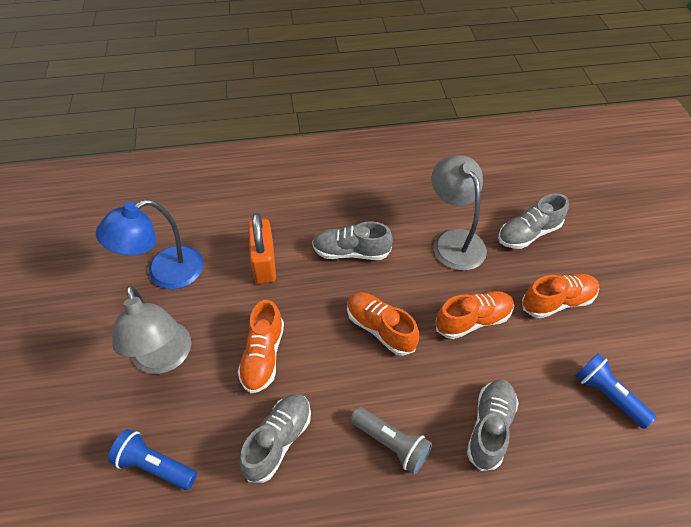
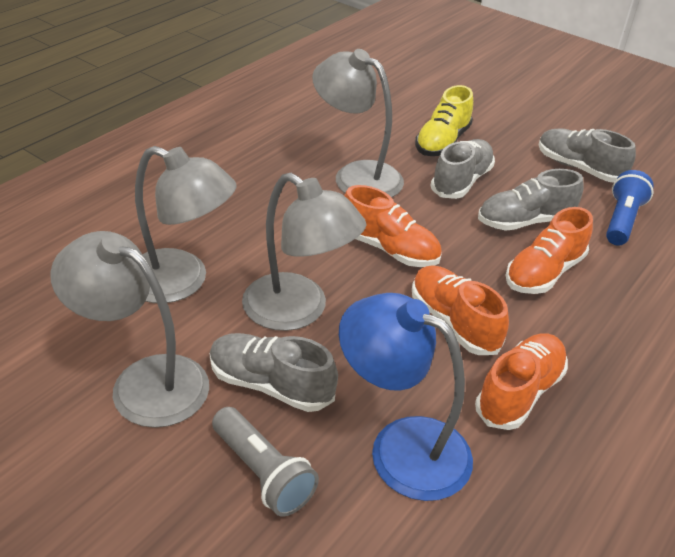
blue flashlight: 2 -> 1
grey lamp: 2 -> 4
orange padlock: 1 -> 0
yellow shoe: 0 -> 1

